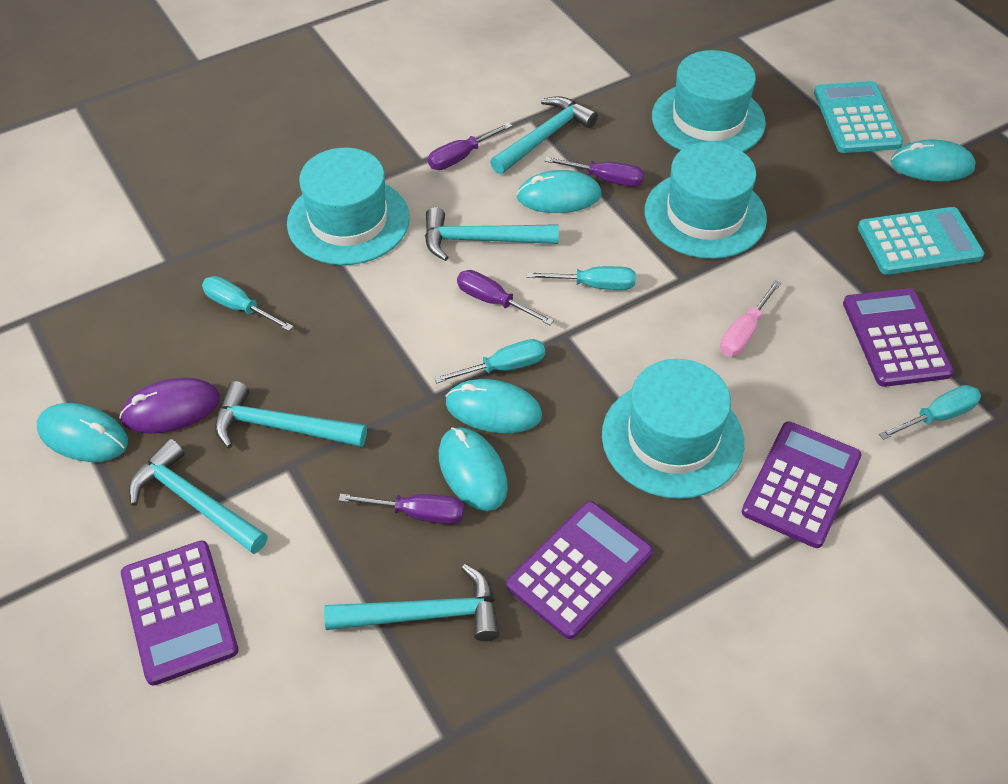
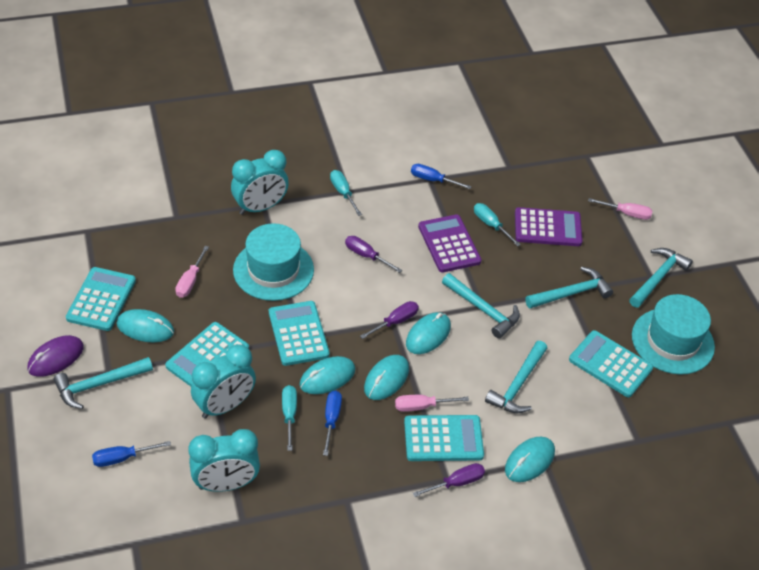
blue screwdriver: 0 -> 3
pink screwdriver: 1 -> 3
purple calculator: 4 -> 2
purple screwdriver: 4 -> 3
turquoise calculator: 2 -> 5
turquoise clock: 0 -> 3
turquoise hat: 4 -> 2
turquoise screwdriver: 4 -> 3

